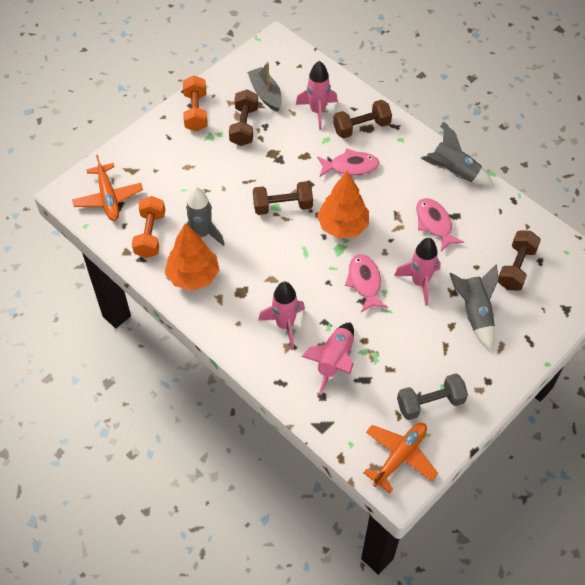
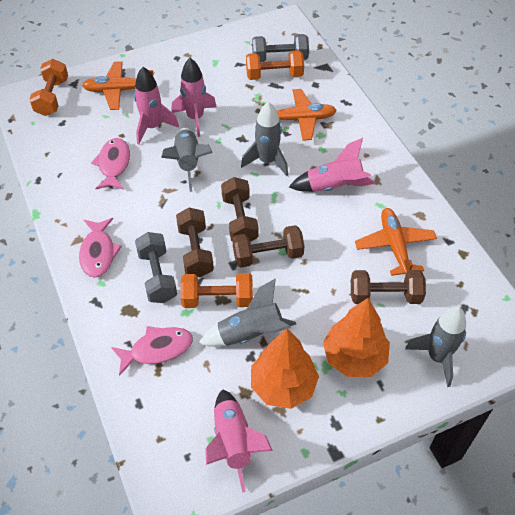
grey boat: 1 -> 0
grey dumbbell: 1 -> 2
grey rocket: 3 -> 4
orange dumbbell: 2 -> 3
orange plane: 2 -> 3

